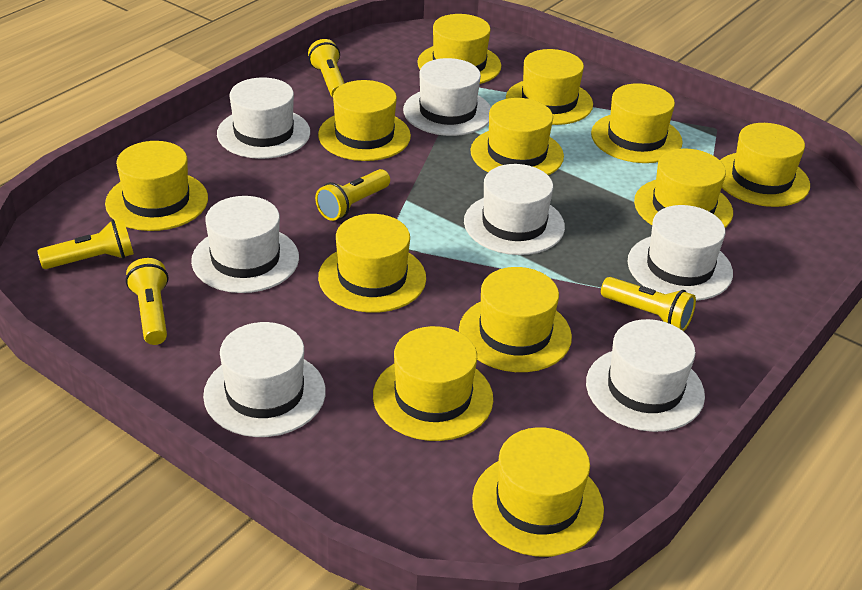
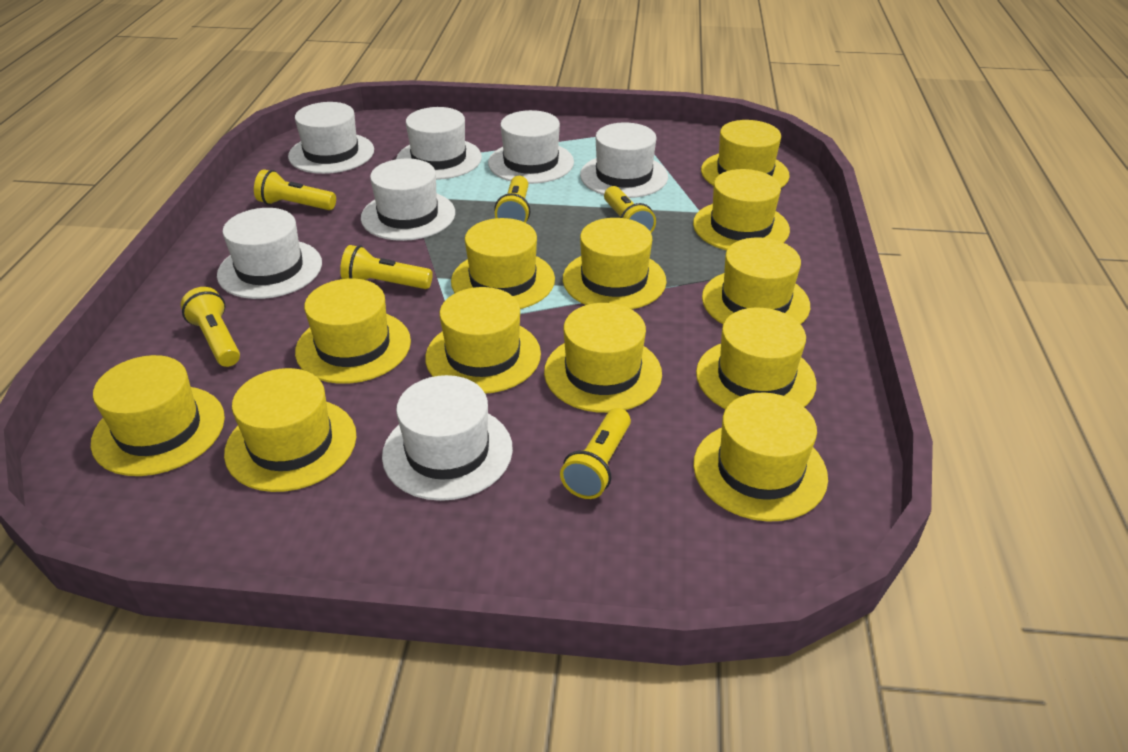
yellow flashlight: 5 -> 6

